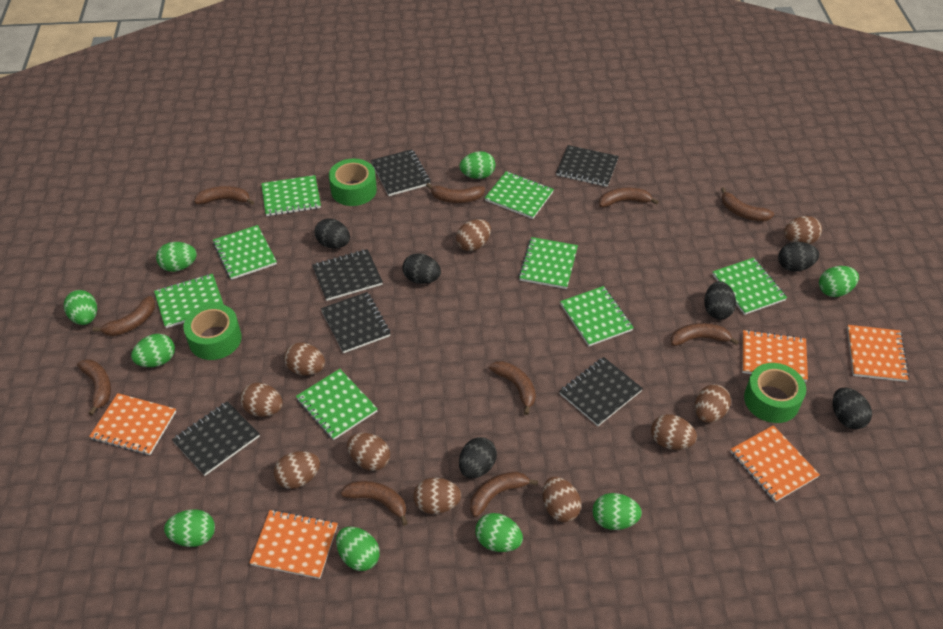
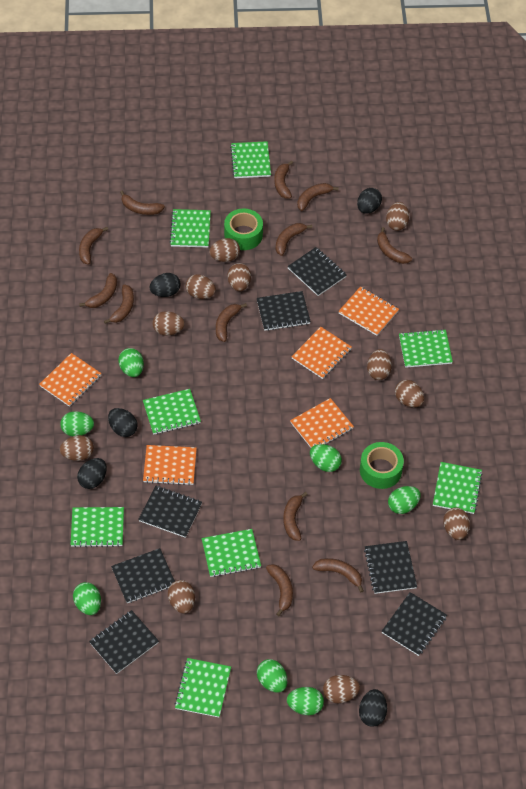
black egg: 6 -> 5
black notebook: 6 -> 7
brown banana: 10 -> 12
brown egg: 10 -> 11
green egg: 9 -> 7
green tape: 3 -> 2

